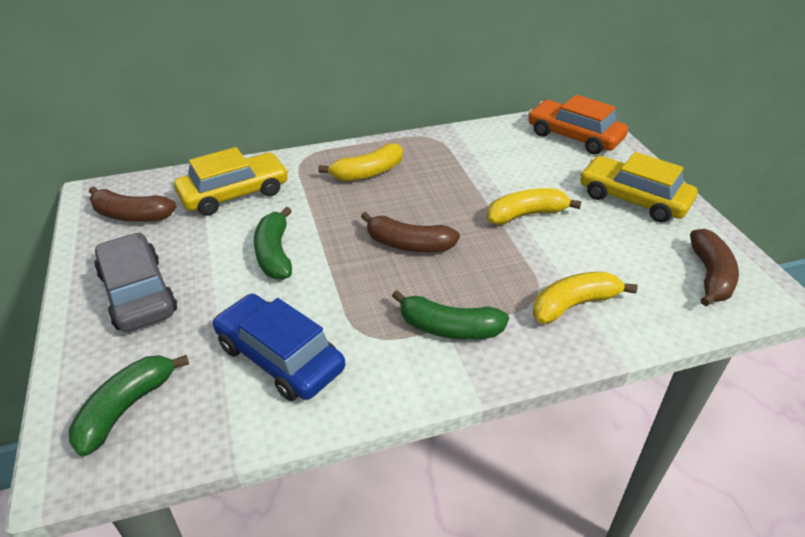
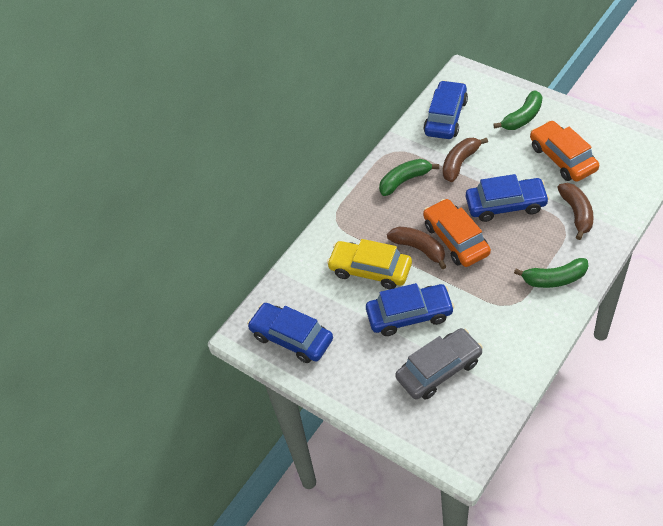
blue car: 1 -> 4
orange car: 1 -> 2
yellow banana: 3 -> 0
yellow car: 2 -> 1

